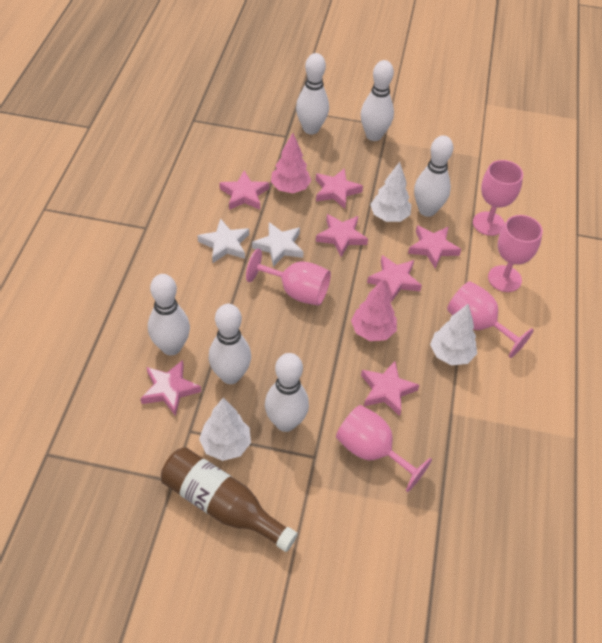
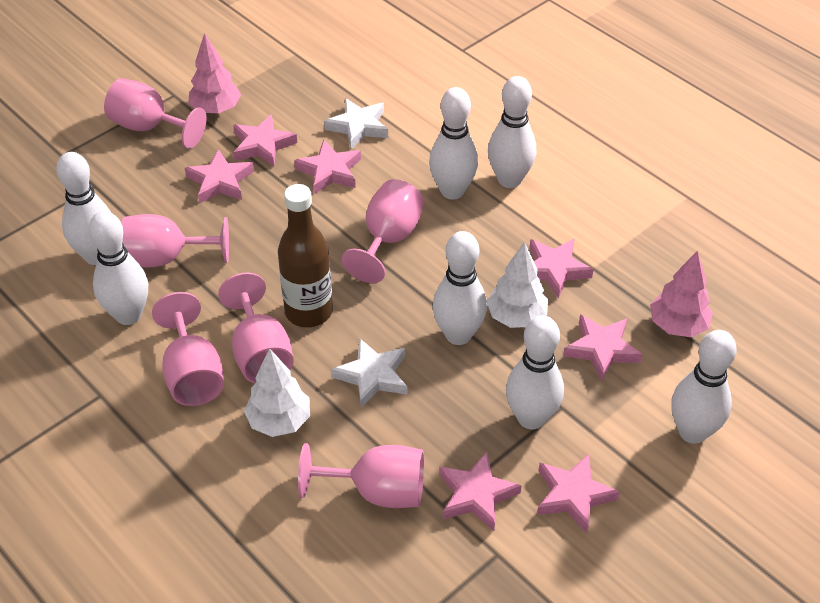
pink goblet: 5 -> 6
white bowling pin: 6 -> 7
white tree: 3 -> 2

